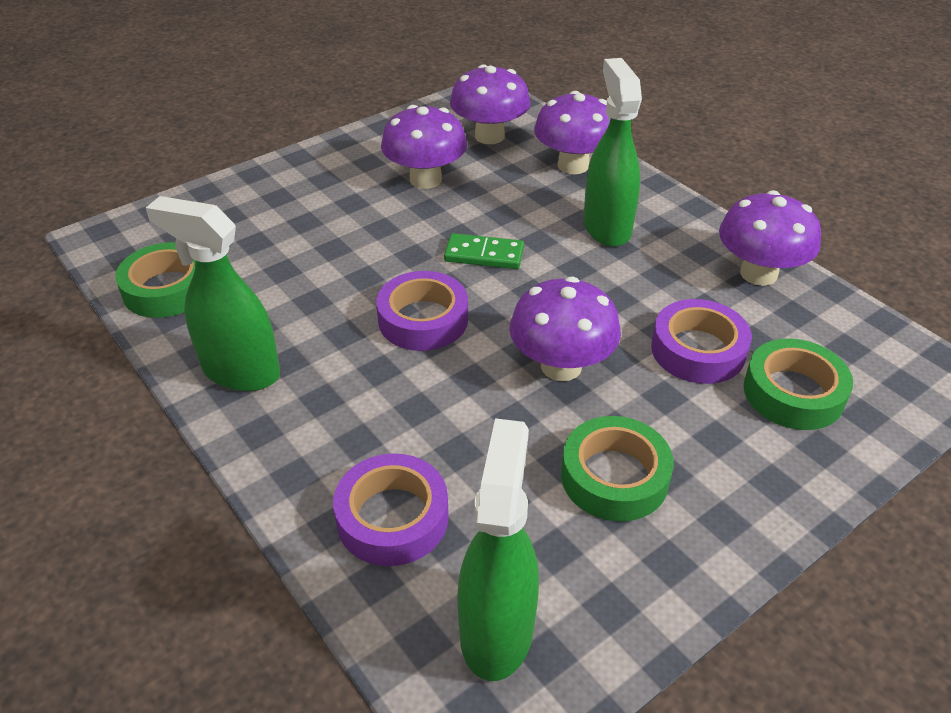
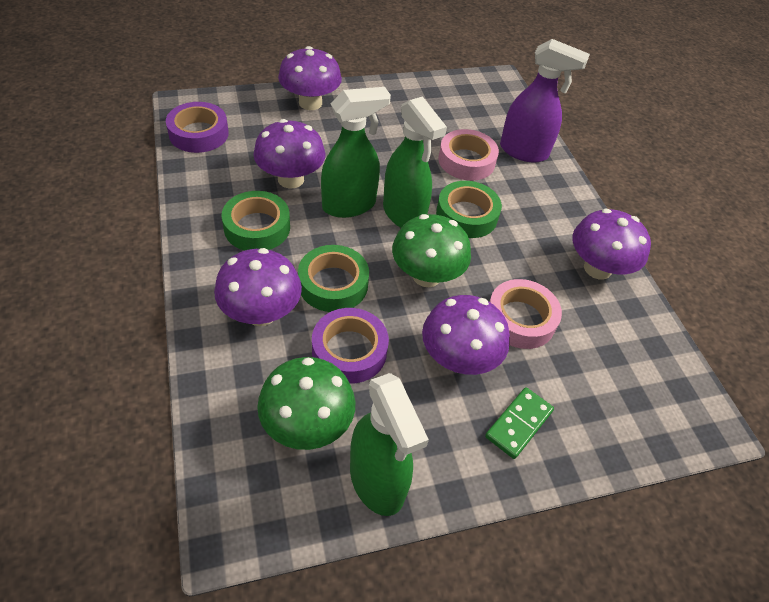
green mushroom: 0 -> 2
pink tape: 0 -> 2
purple spray bottle: 0 -> 1
purple tape: 3 -> 2

